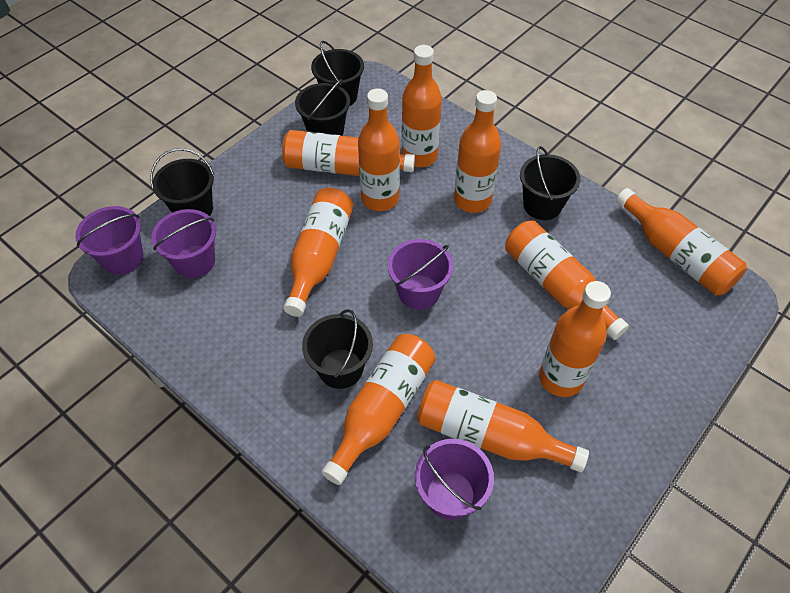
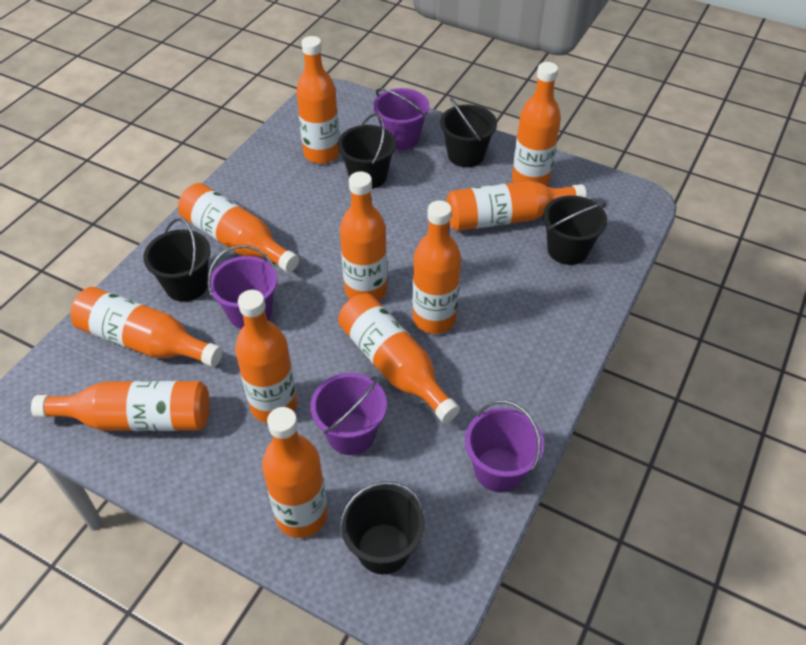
orange bottle: 10 -> 11

